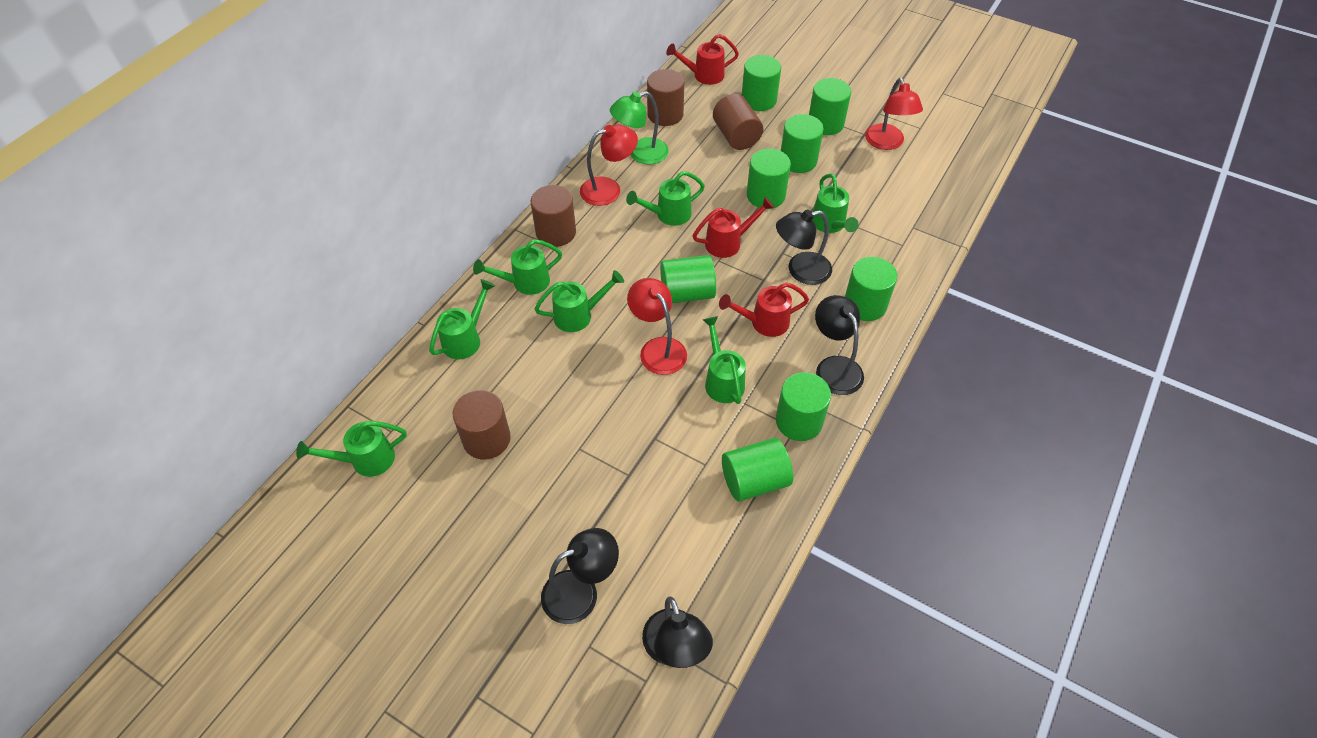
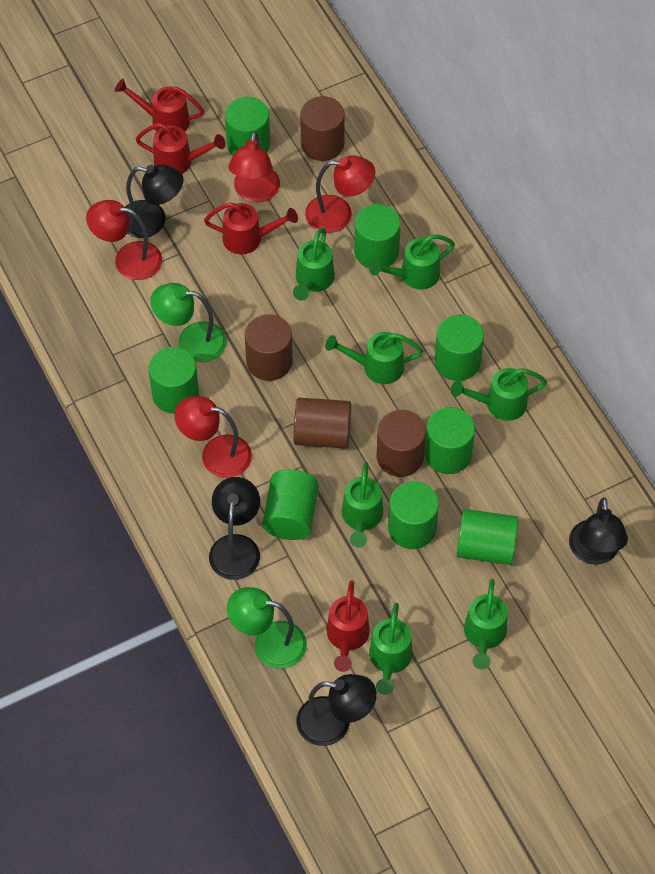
green lamp: 1 -> 2
red lamp: 3 -> 4
red watering can: 3 -> 4

